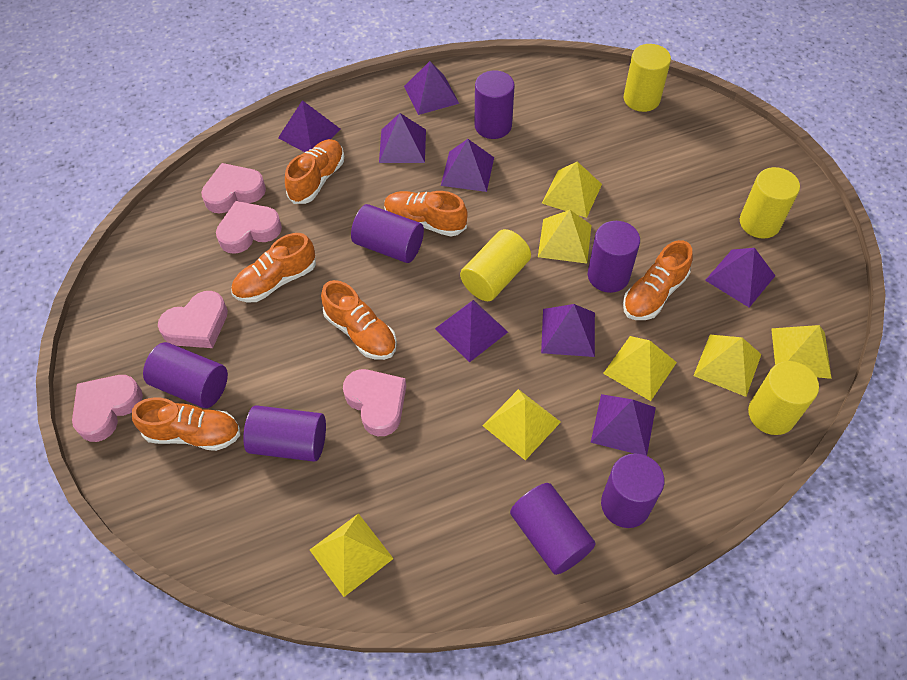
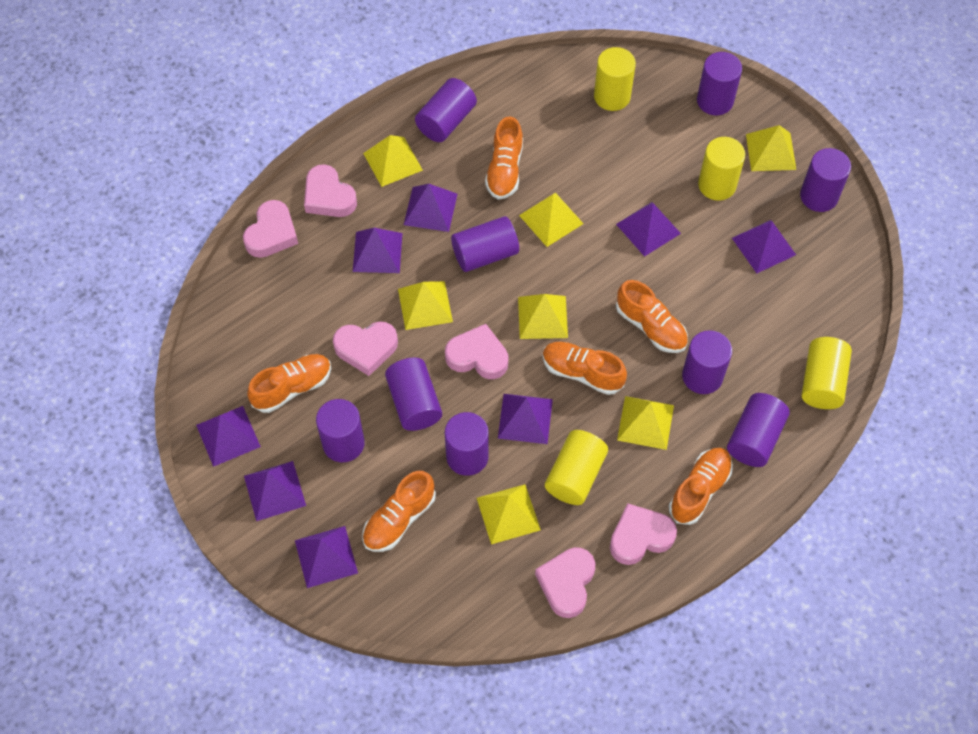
pink heart: 5 -> 6
purple cylinder: 7 -> 9

